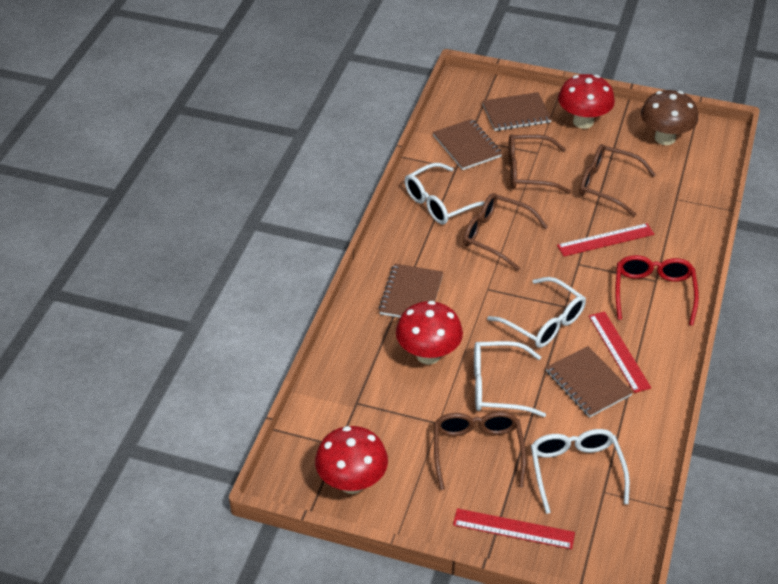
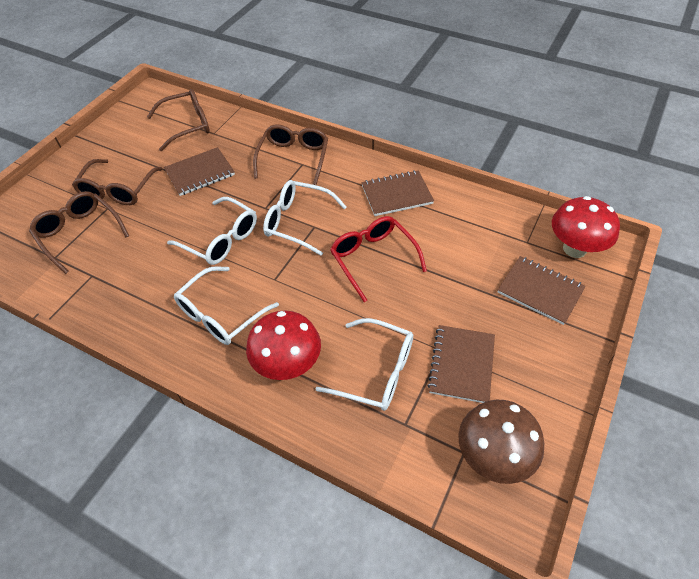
red mushroom: 3 -> 2
red ruler: 3 -> 0

